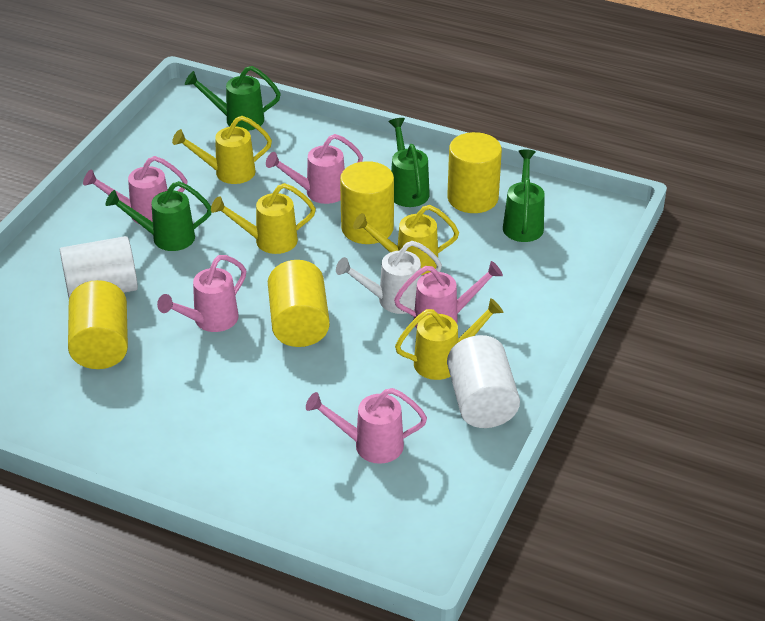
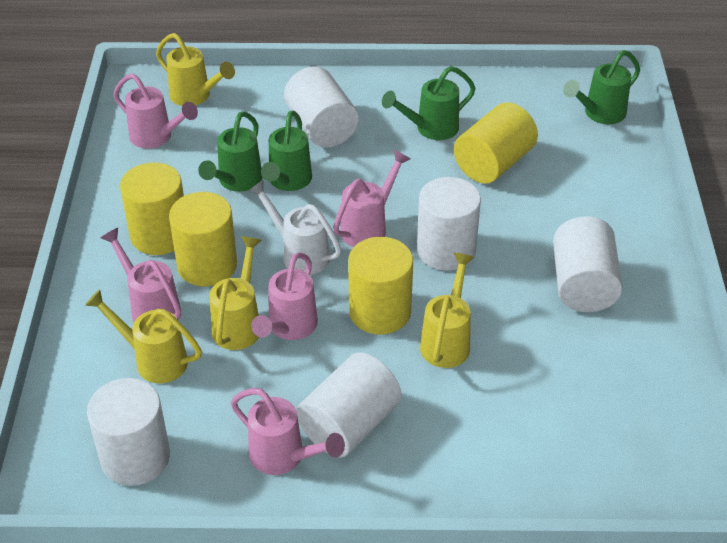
white cylinder: 2 -> 5

